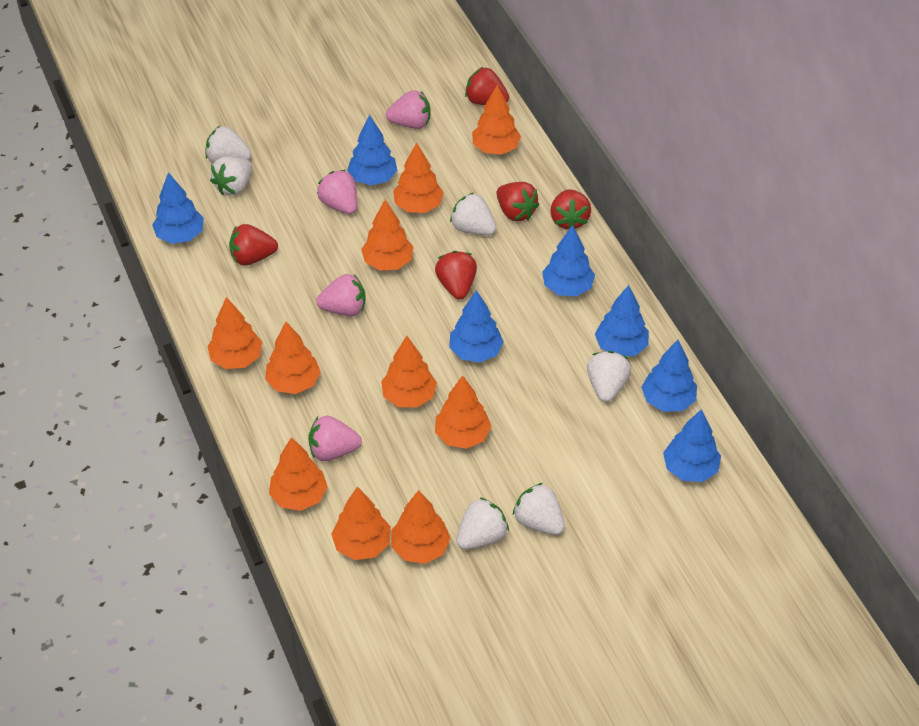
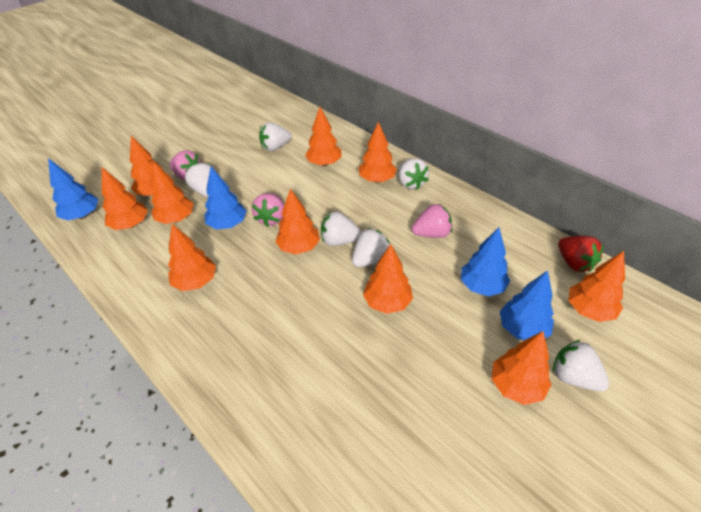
blue tree: 7 -> 4
pink strawberry: 4 -> 3
red strawberry: 5 -> 1

